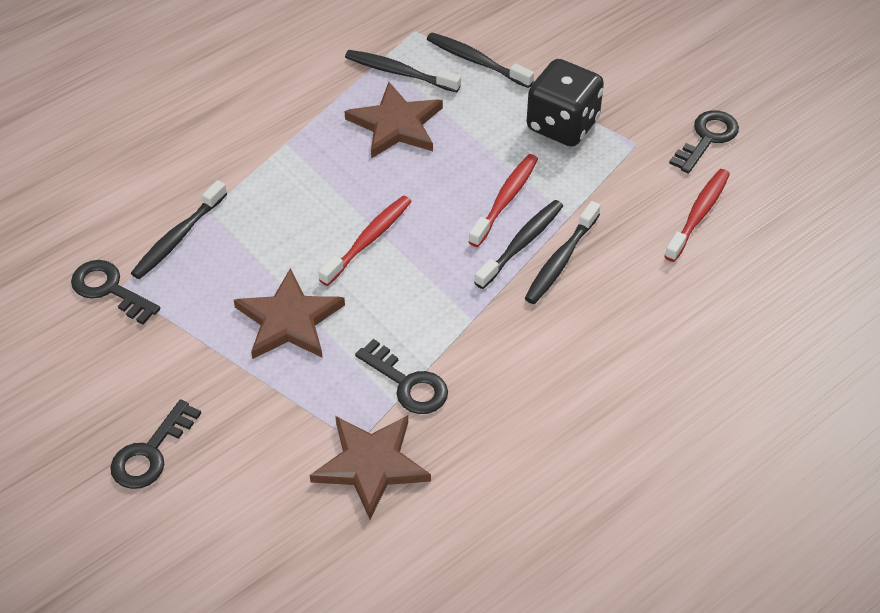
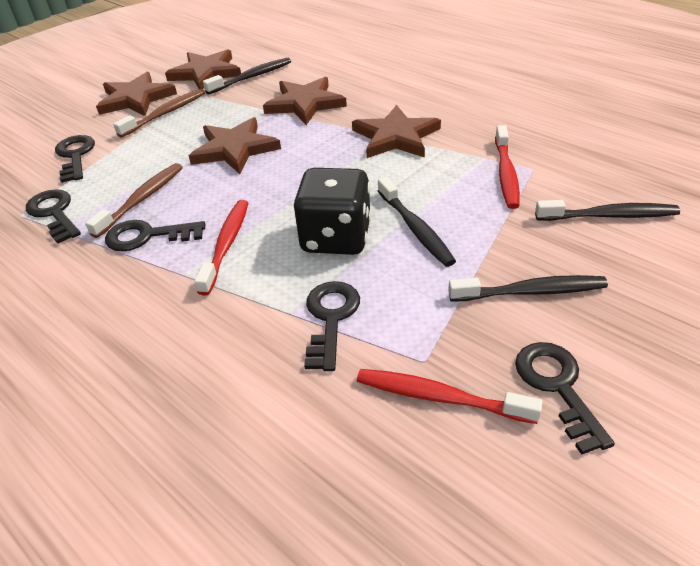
black key: 4 -> 5
black toothbrush: 5 -> 4
brown star: 3 -> 5
brown toothbrush: 0 -> 2

